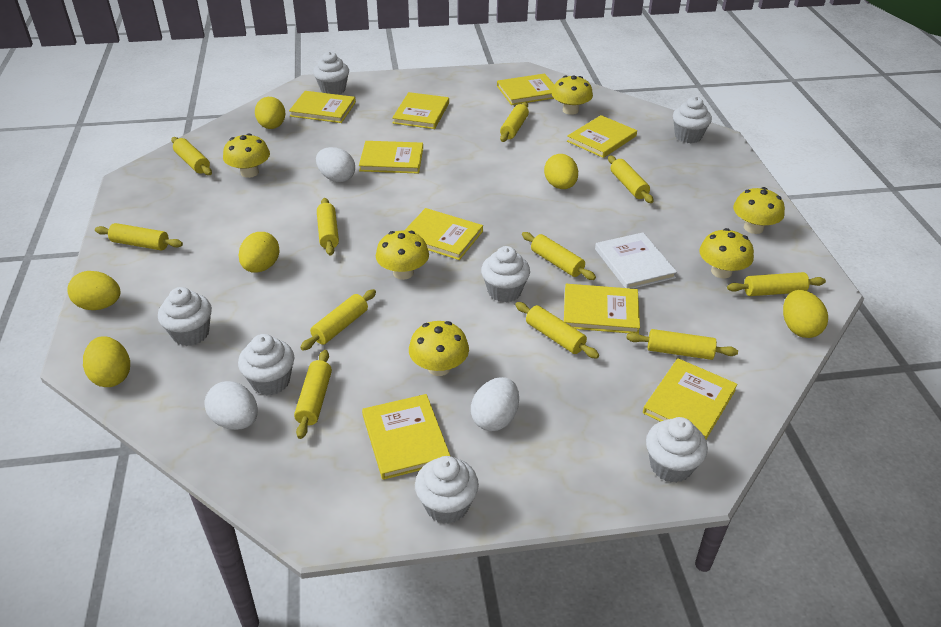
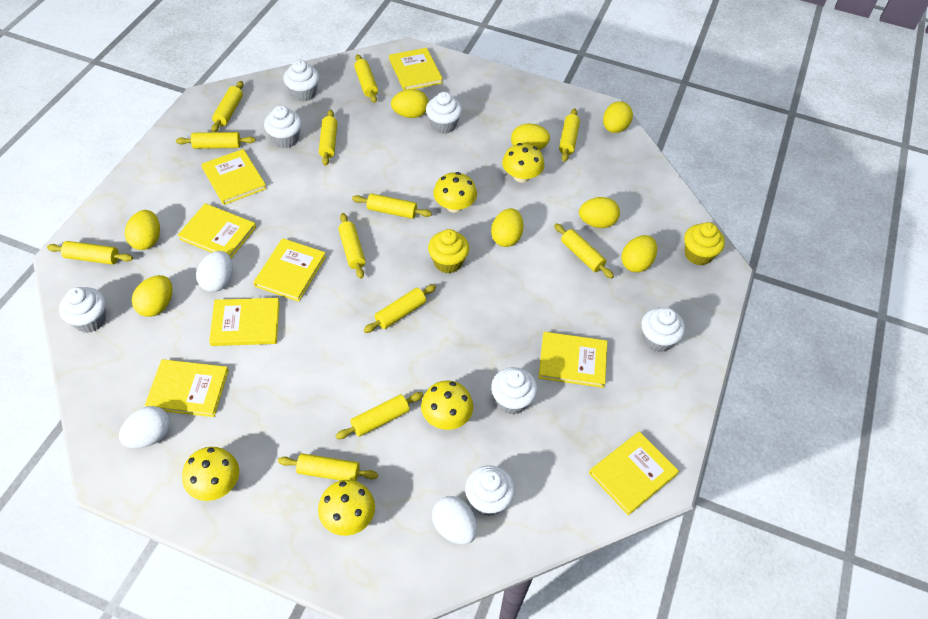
white book: 1 -> 0
yellow book: 9 -> 8
yellow cupcake: 0 -> 2
yellow egg: 6 -> 8
yellow mushroom: 6 -> 5
yellow rolling pin: 11 -> 12

